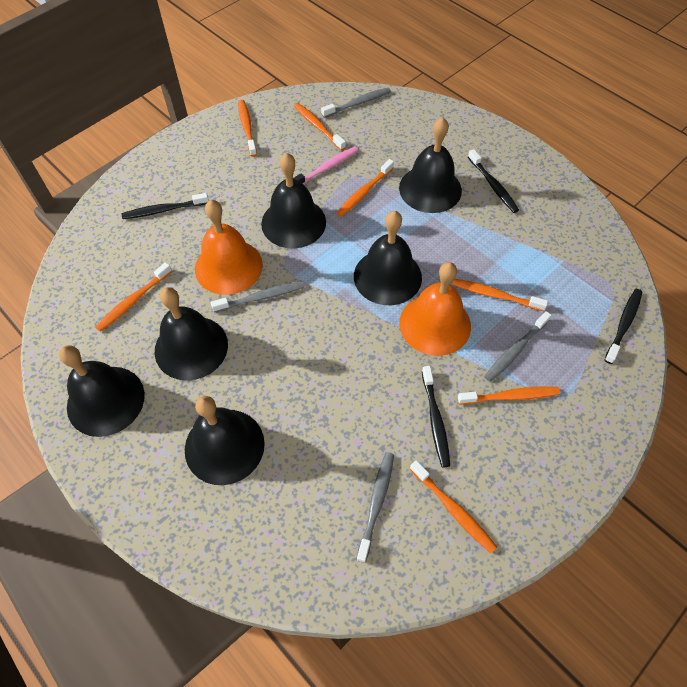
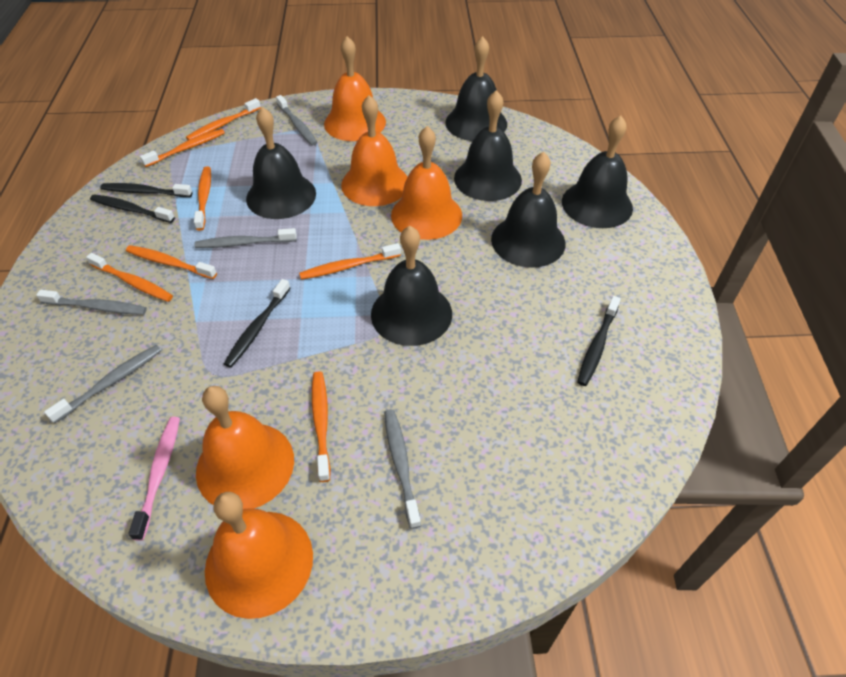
grey toothbrush: 4 -> 5
orange bell: 2 -> 5

